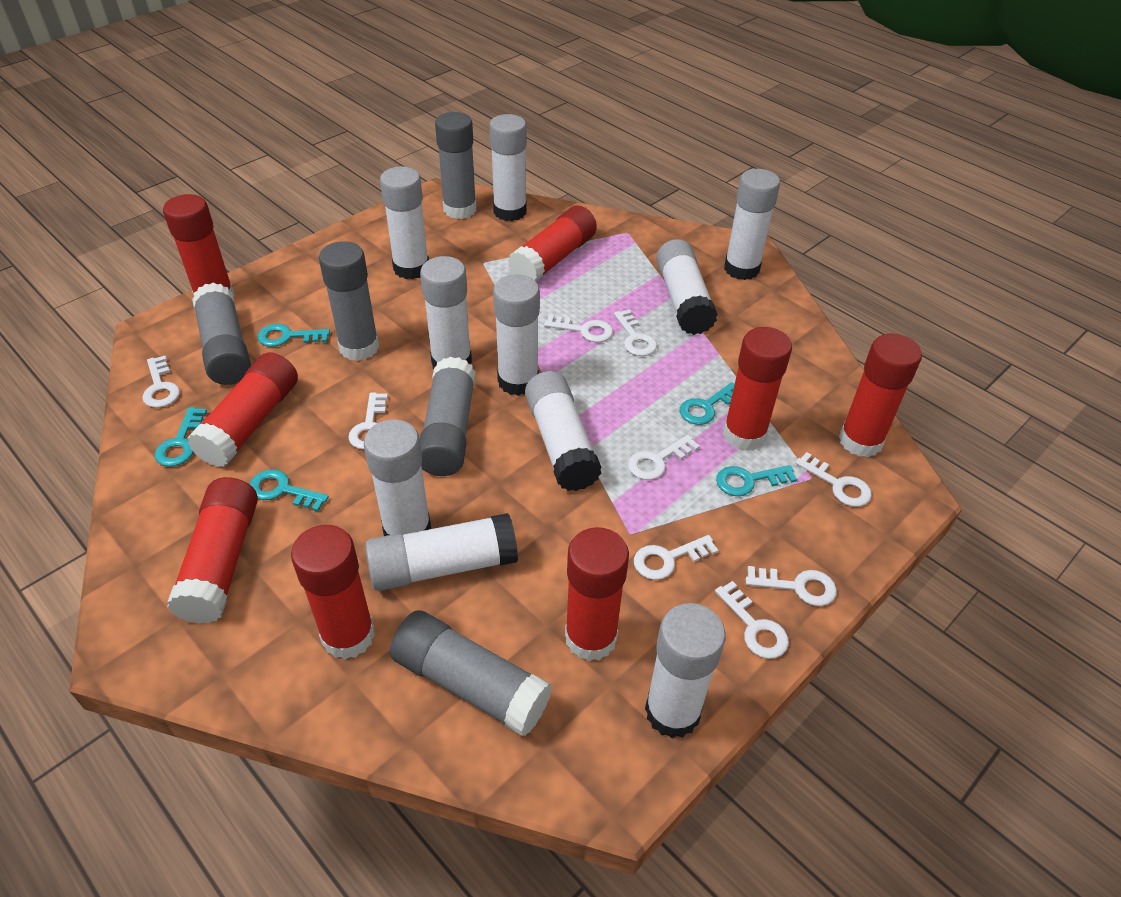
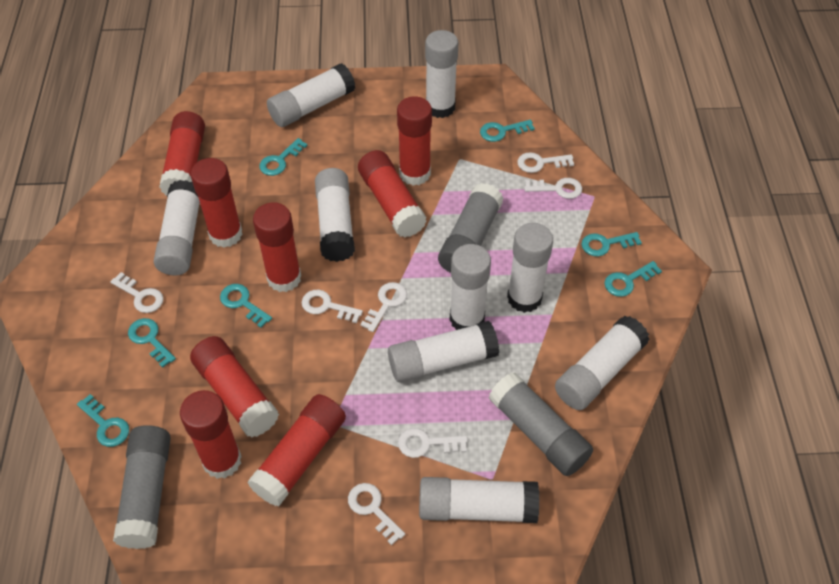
grey glue stick: 5 -> 3
turquoise key: 5 -> 7
white glue stick: 10 -> 9
white key: 9 -> 7

